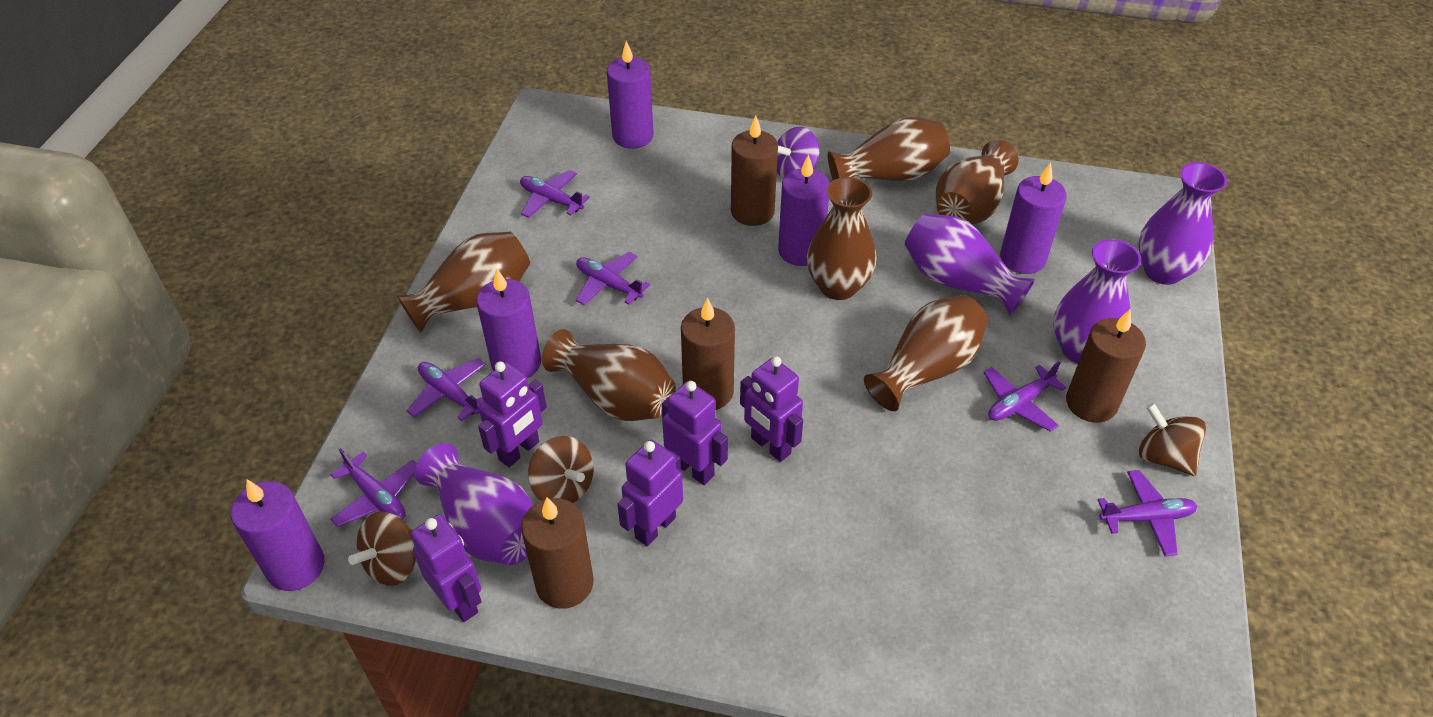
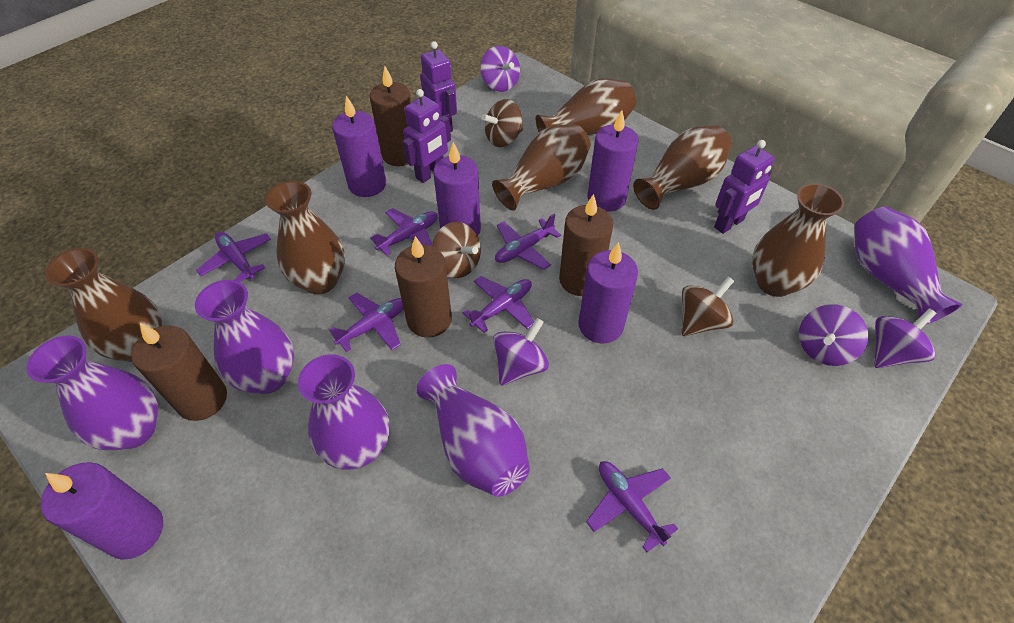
purple robot: 5 -> 3
purple spinning top: 1 -> 4
purple vase: 4 -> 5

